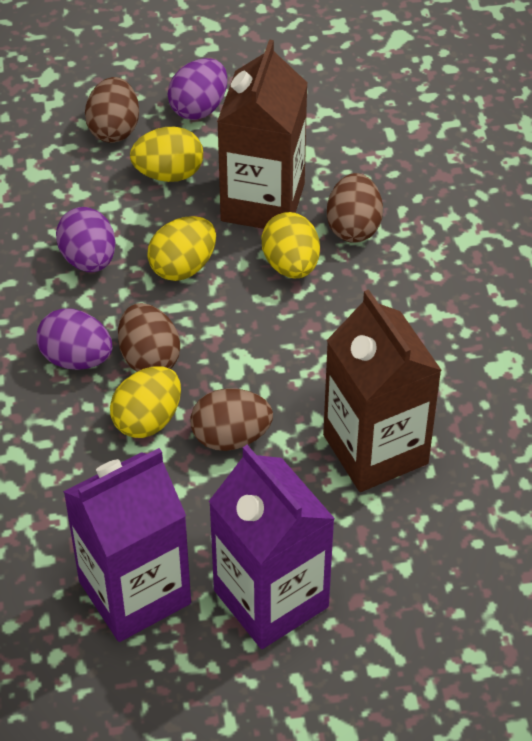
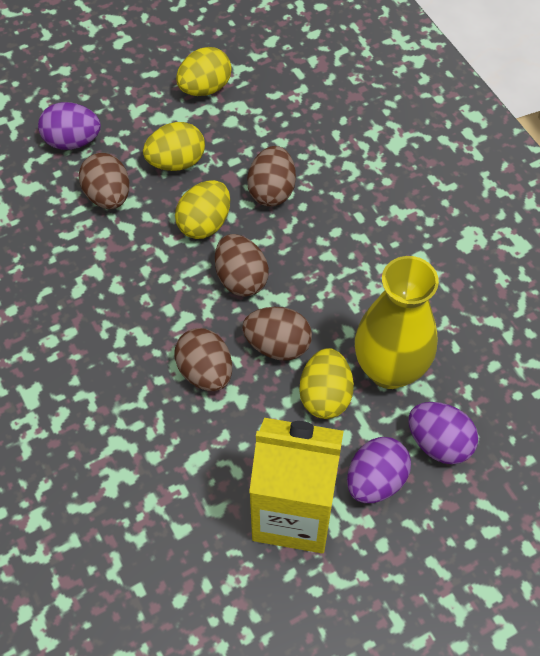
brown carton: 2 -> 0
brown egg: 4 -> 5
purple carton: 2 -> 0
yellow carton: 0 -> 1
yellow vase: 0 -> 1

